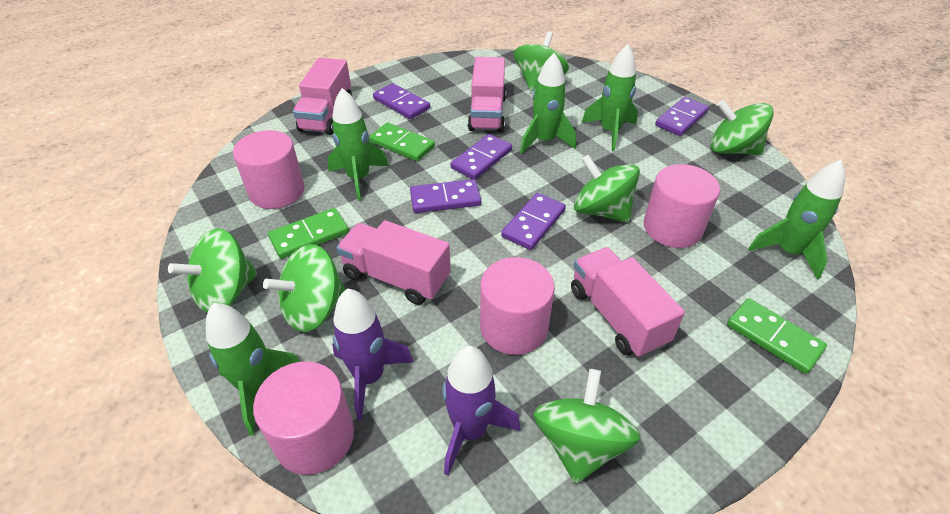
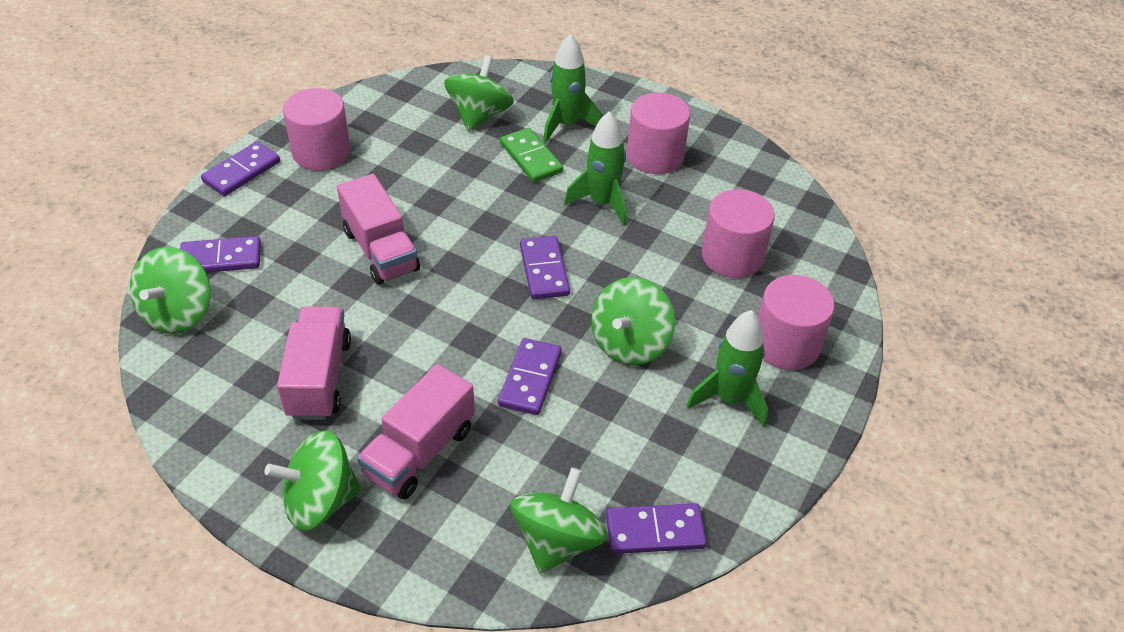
green domino: 3 -> 1
green rocket: 5 -> 3
green spinning top: 6 -> 5
pink truck: 4 -> 3
purple rocket: 2 -> 0

